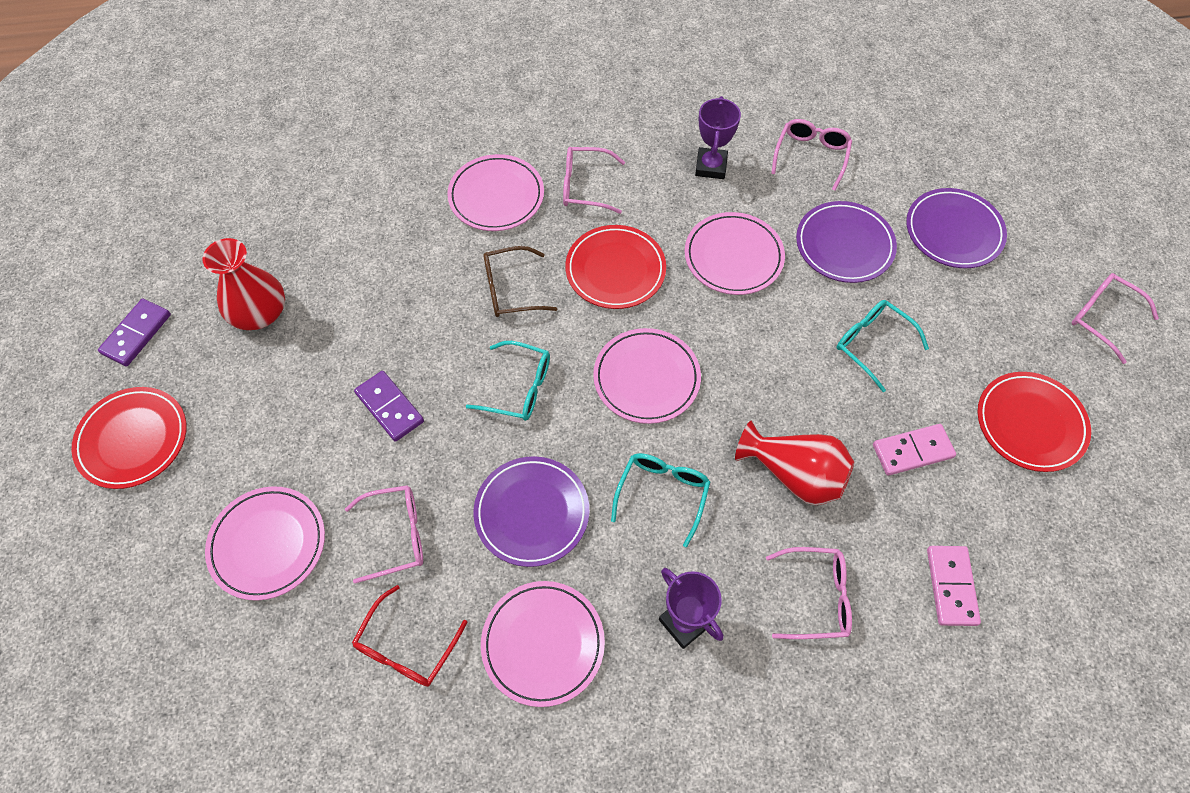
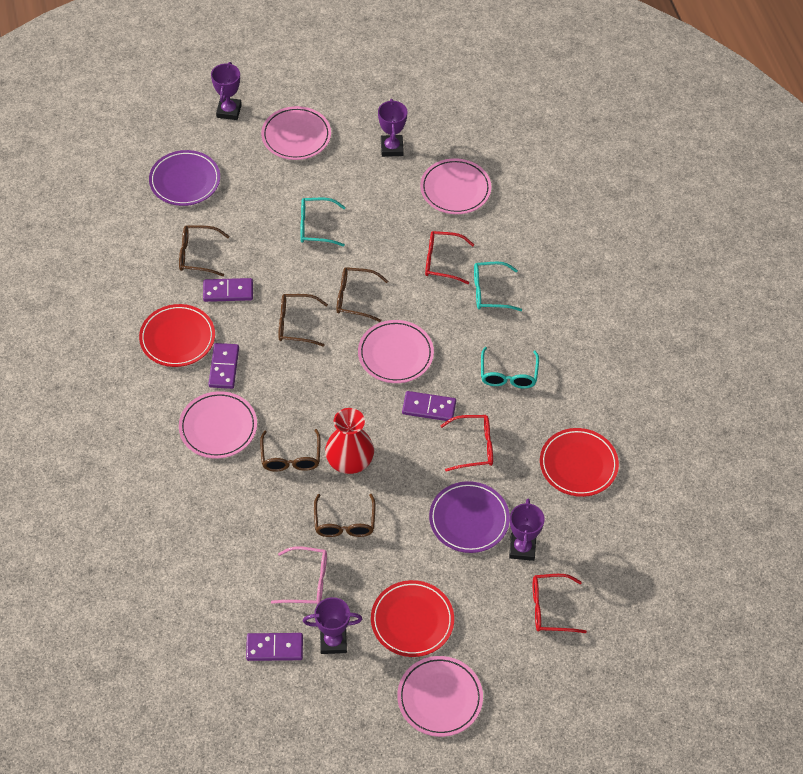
brown glasses: 1 -> 5
pink domino: 2 -> 0
pink glasses: 5 -> 1
purple domino: 2 -> 4
purple plate: 3 -> 2
purple trophy: 2 -> 4
red glasses: 1 -> 3
red vase: 2 -> 1

